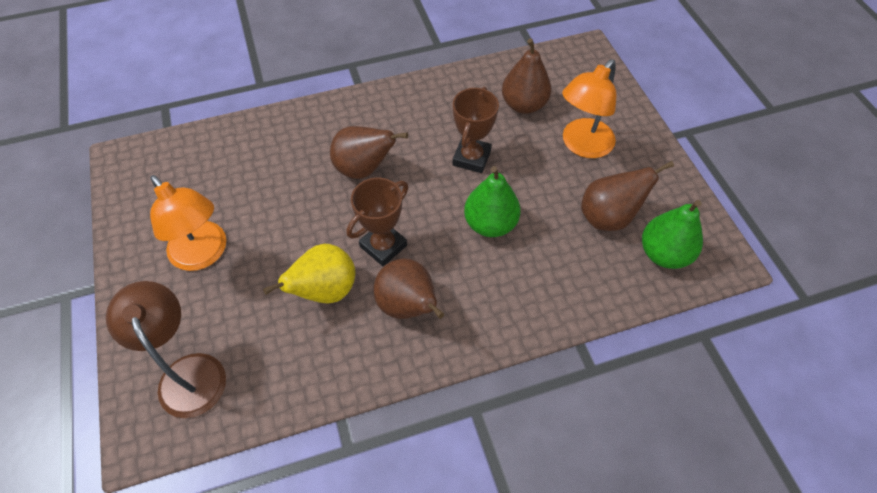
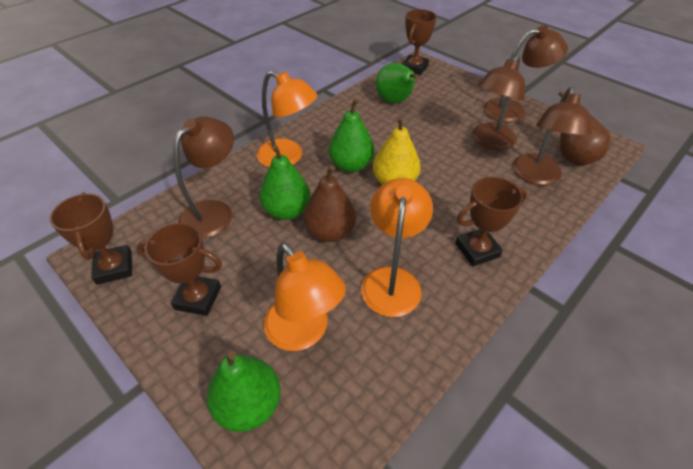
brown lamp: 1 -> 4
brown pear: 4 -> 2
brown trophy: 2 -> 4
green pear: 2 -> 4
orange lamp: 2 -> 3

